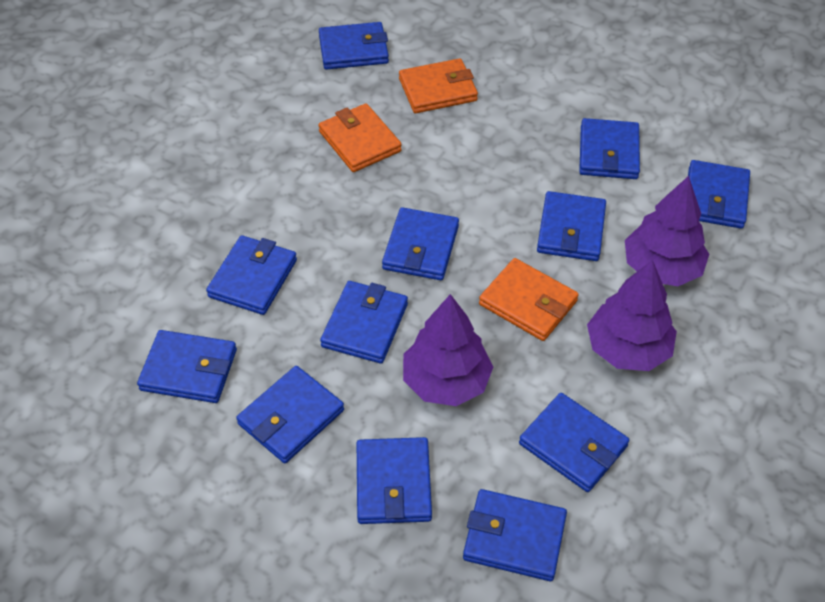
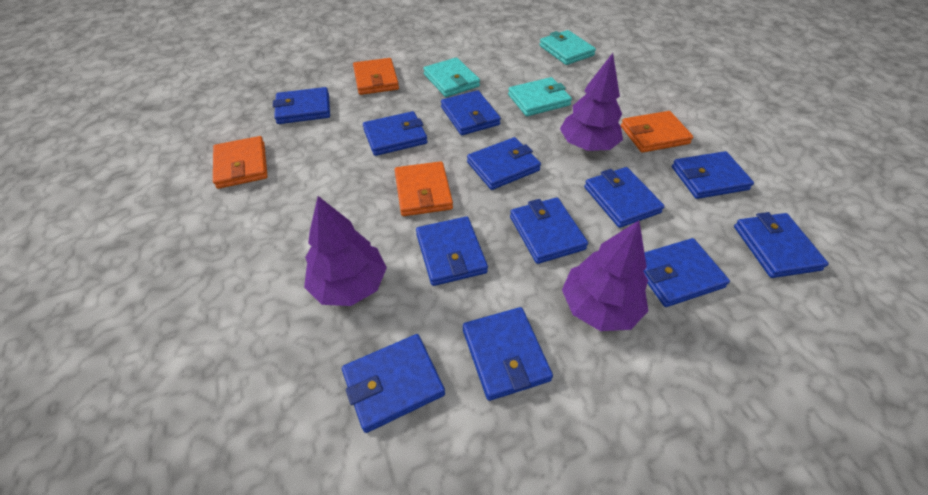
orange wallet: 3 -> 4
turquoise wallet: 0 -> 3

